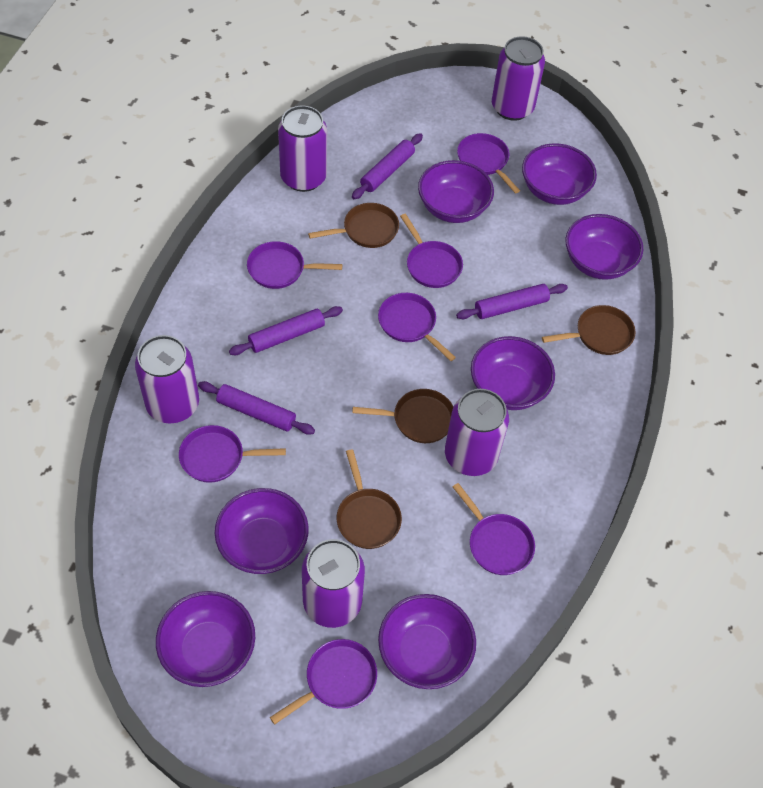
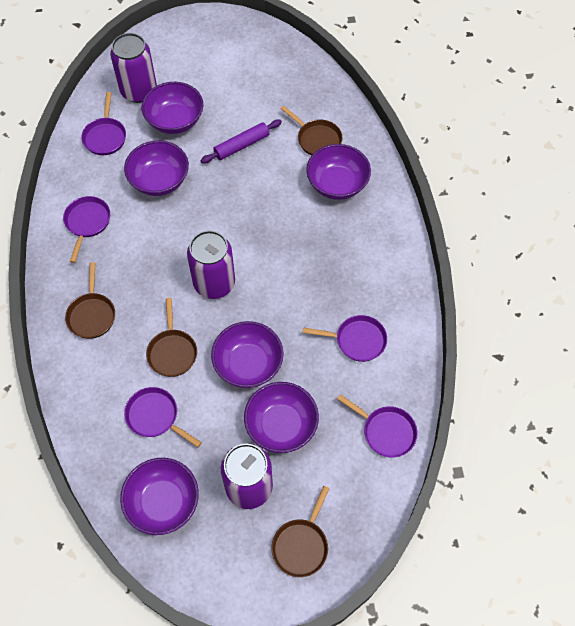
purple bowl: 7 -> 6
purple can: 5 -> 3
purple pan: 7 -> 5
purple rolling pin: 4 -> 1

